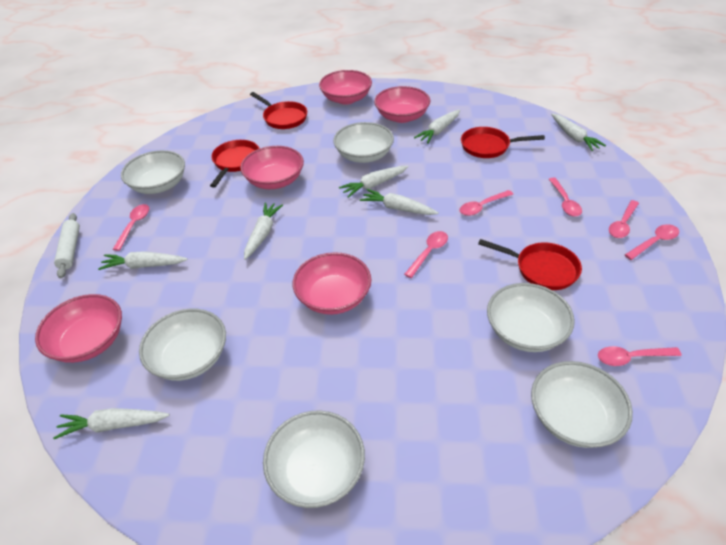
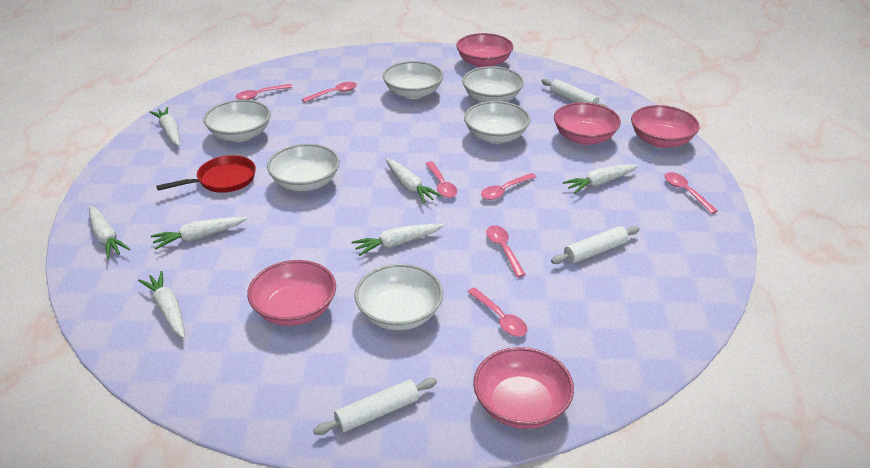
red pan: 4 -> 1
white rolling pin: 1 -> 3

